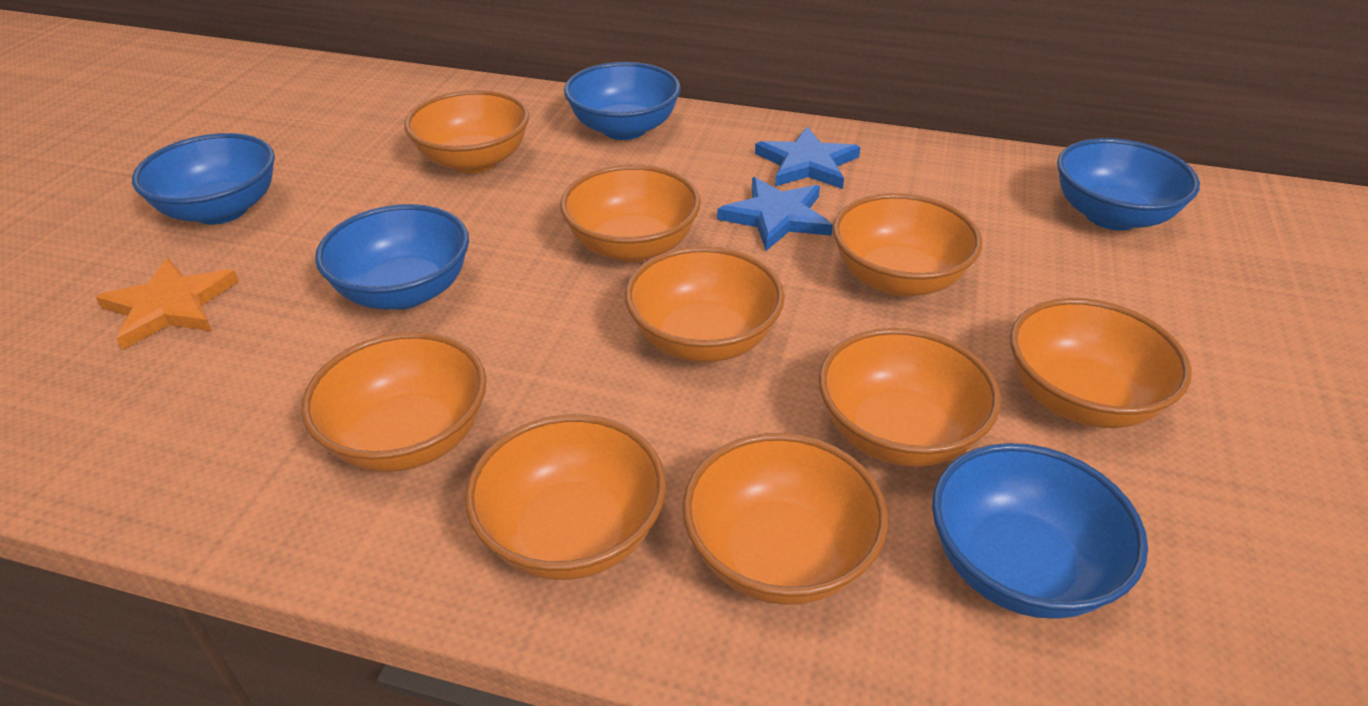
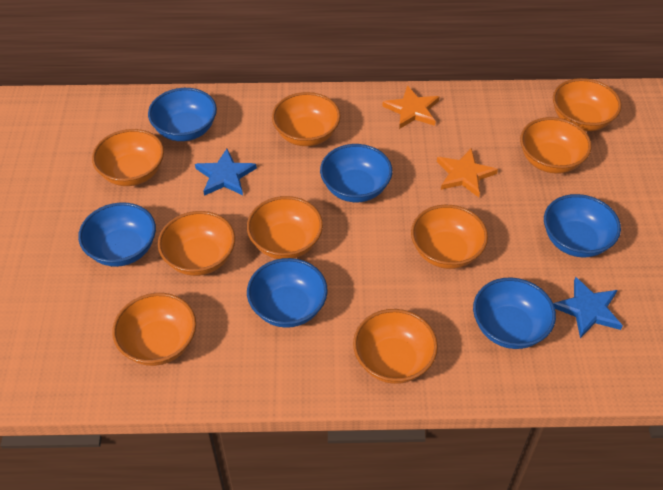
blue bowl: 5 -> 6
orange star: 1 -> 2

